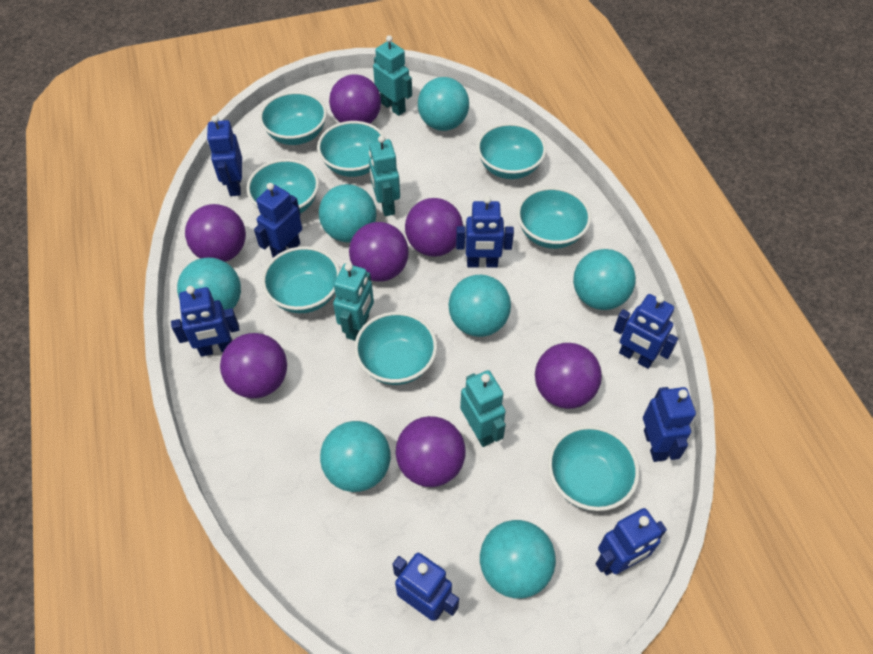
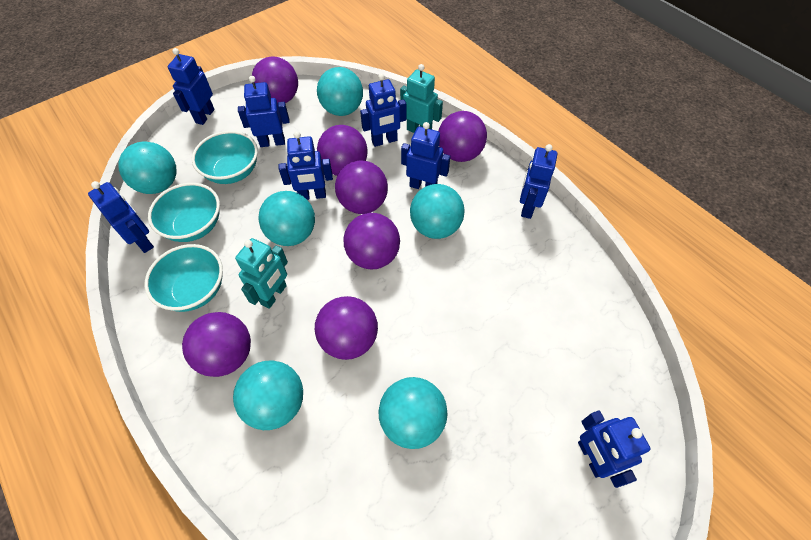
turquoise ball: 7 -> 6
turquoise bowl: 8 -> 3
turquoise robot: 4 -> 2

